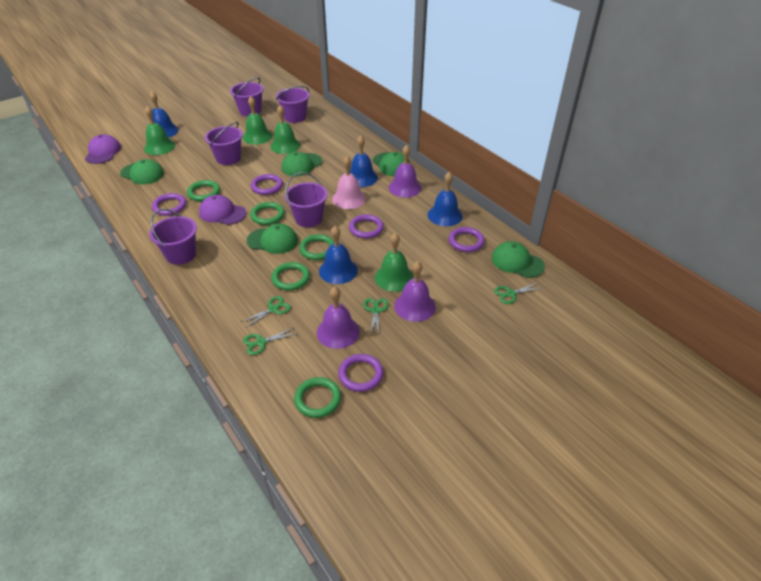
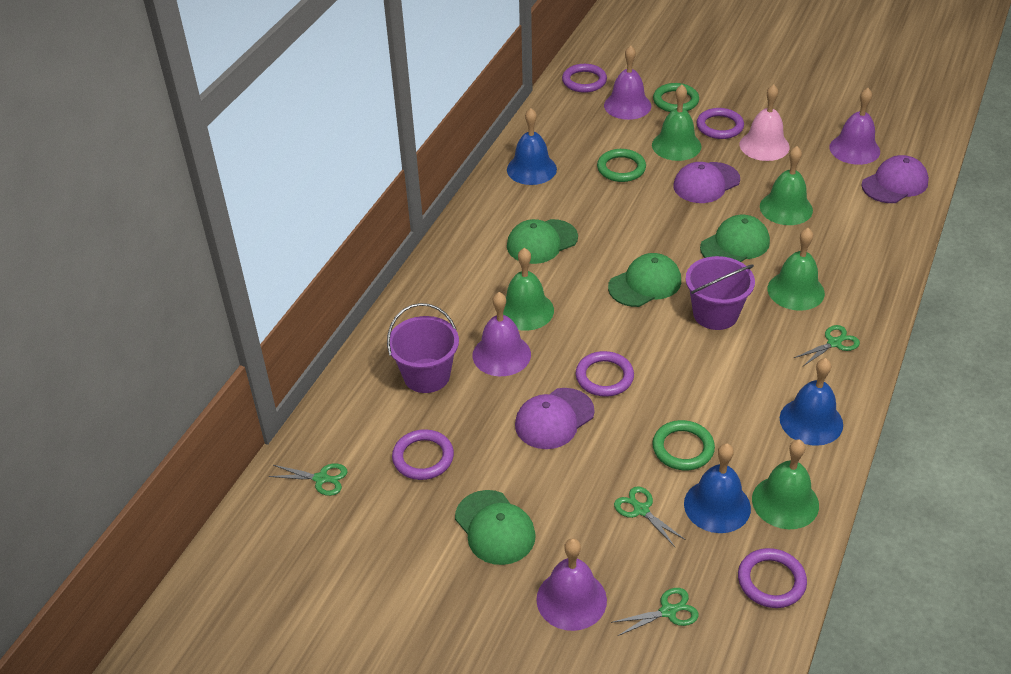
blue bell: 4 -> 3
green bell: 4 -> 5
green cap: 5 -> 4
green ring: 5 -> 3
purple bell: 3 -> 4
purple bucket: 5 -> 2
purple cap: 2 -> 3

